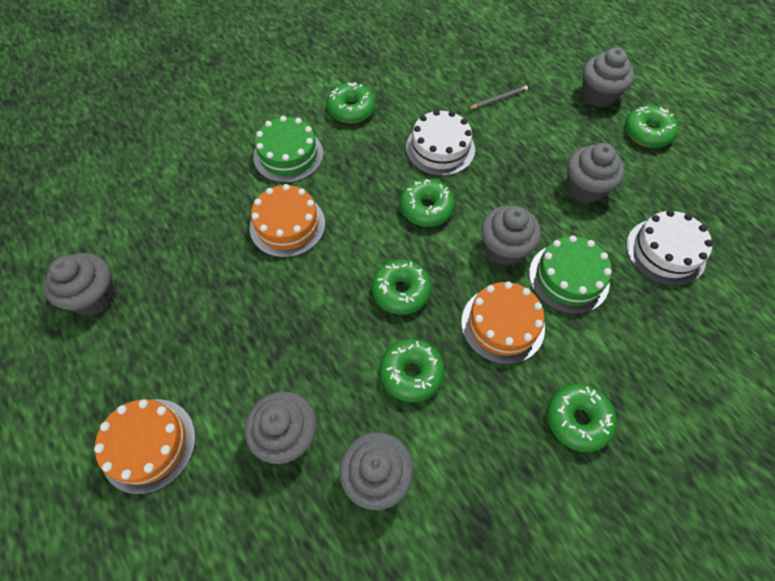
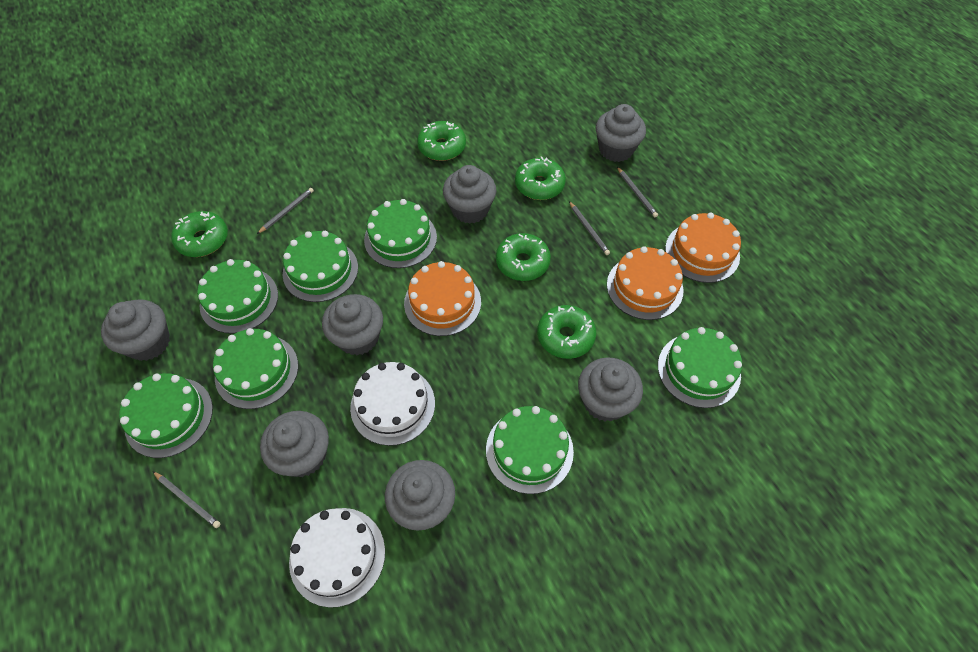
green cake: 2 -> 7
green donut: 6 -> 5
grey cupcake: 6 -> 7
grey pencil: 1 -> 4

